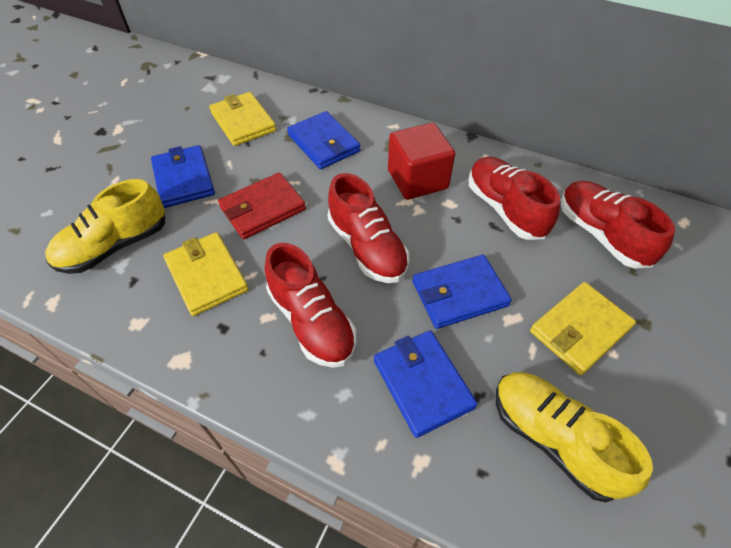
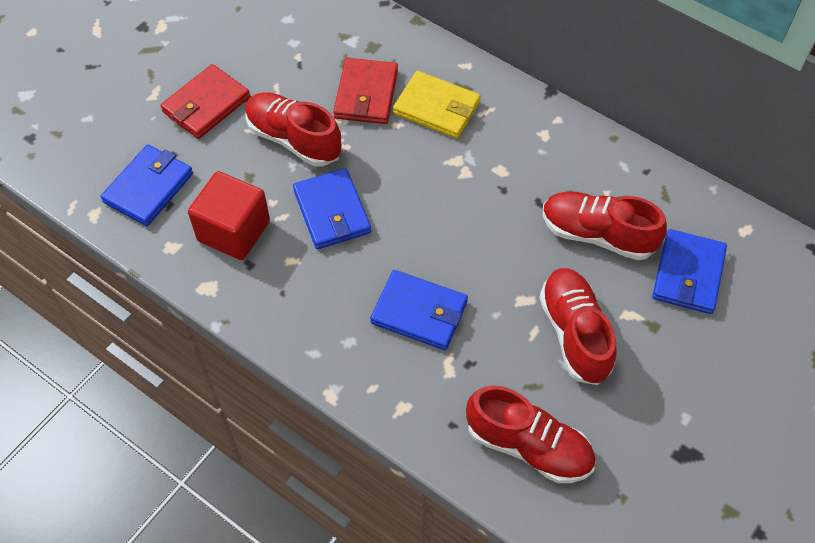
red wallet: 1 -> 2
yellow shoe: 2 -> 0
yellow wallet: 3 -> 1

